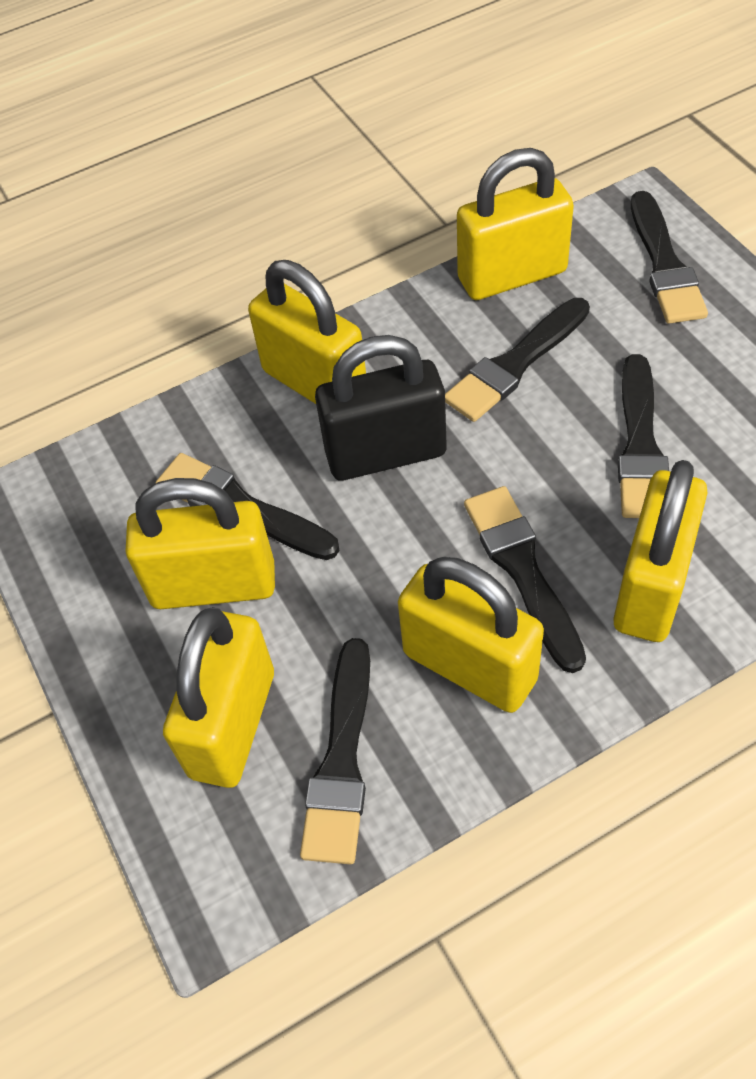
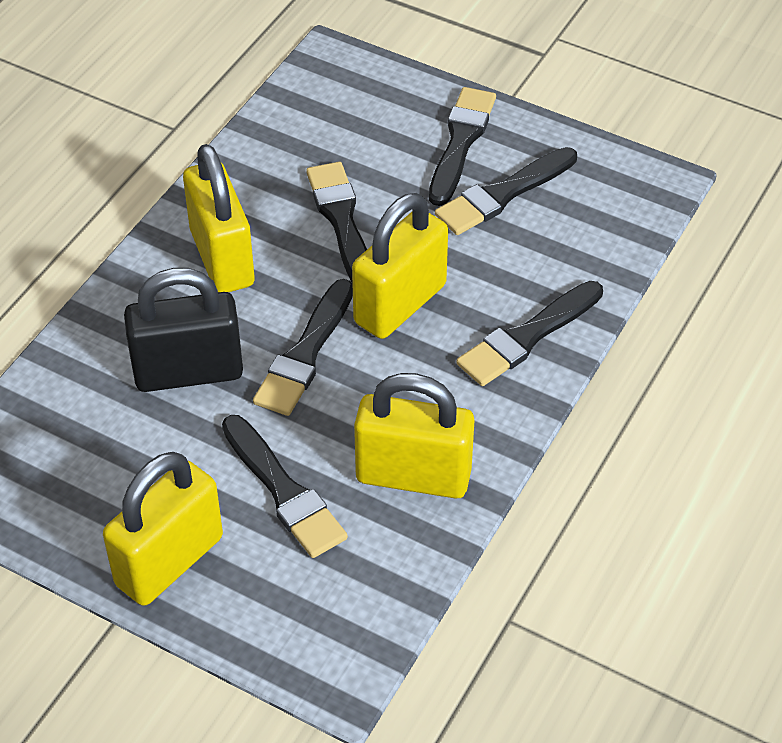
yellow padlock: 6 -> 4

